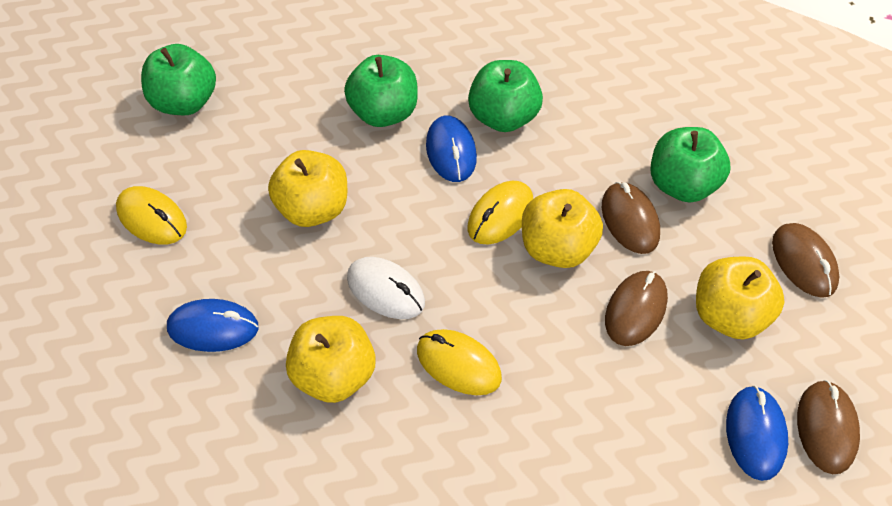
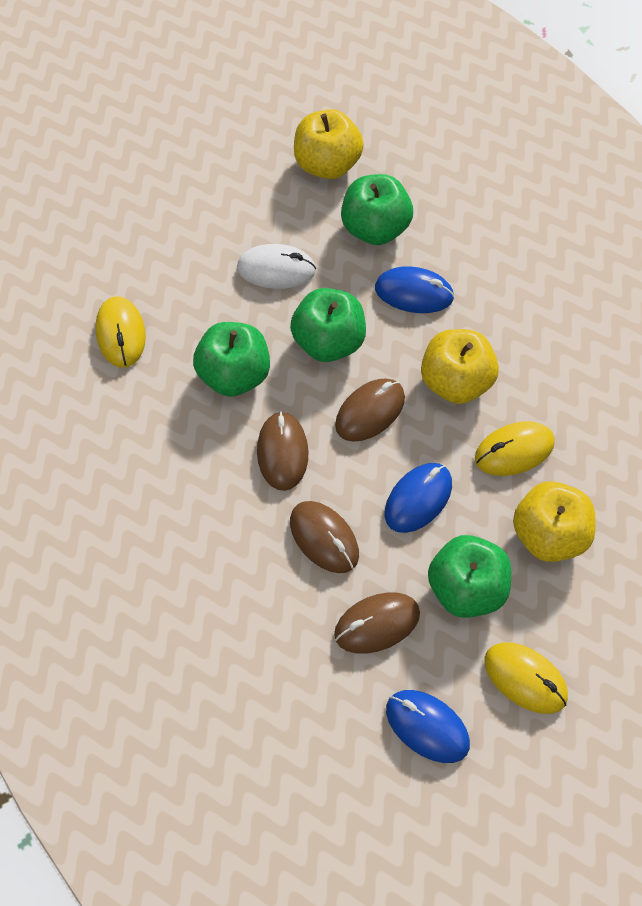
yellow apple: 4 -> 3

